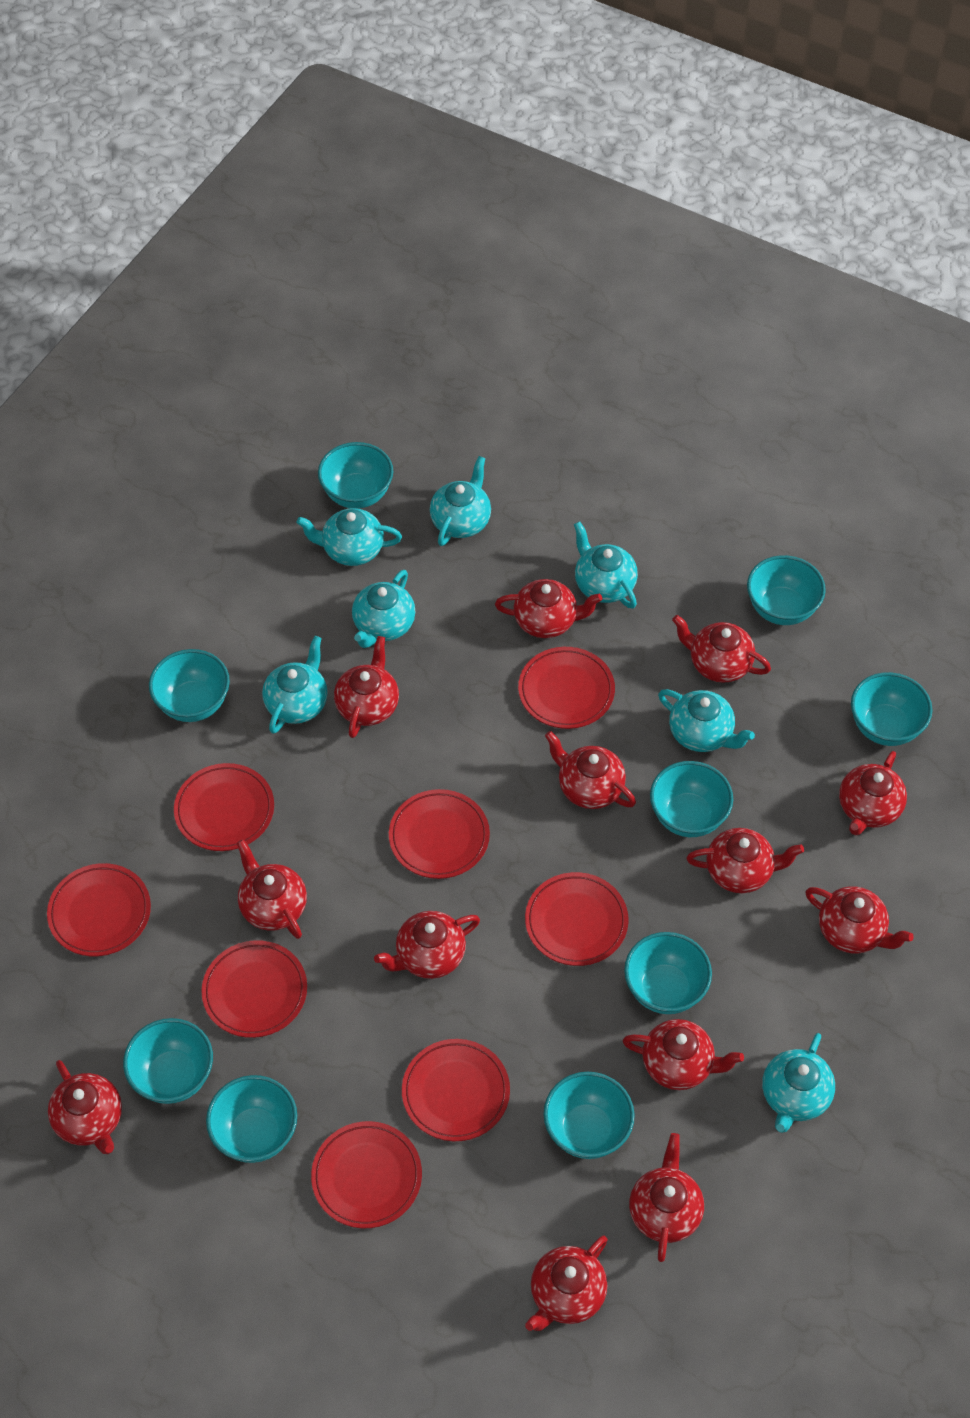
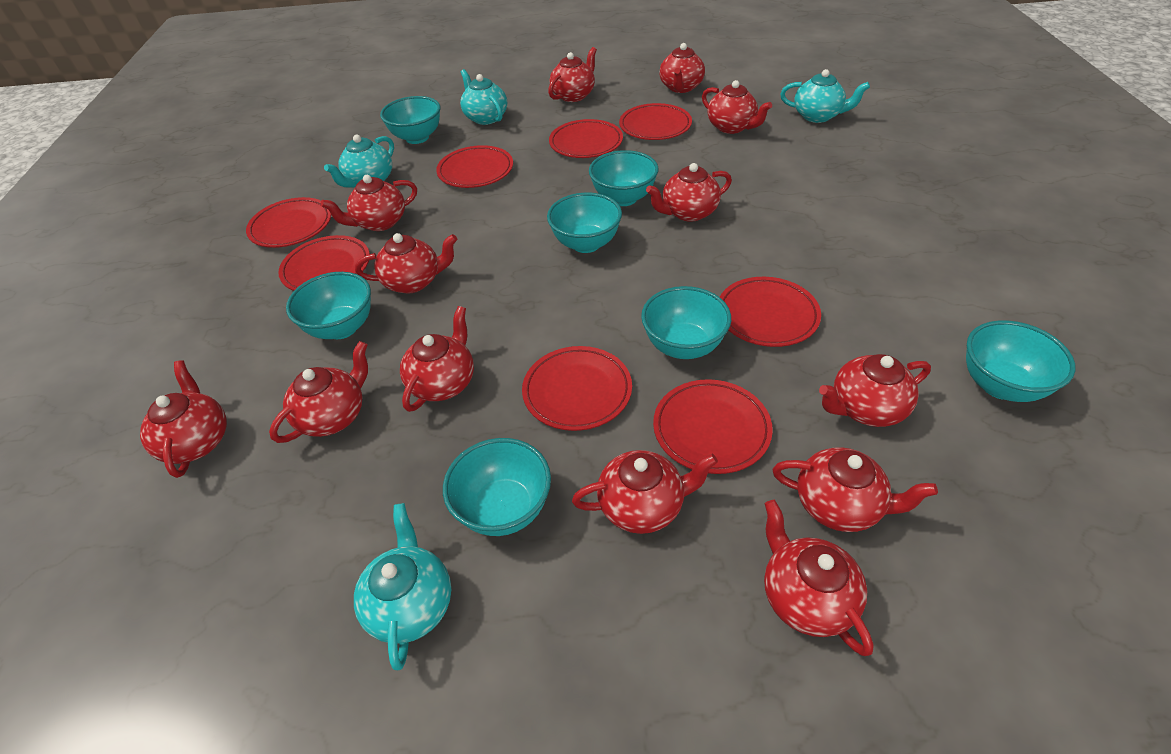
turquoise bowl: 9 -> 7
turquoise teapot: 7 -> 4

